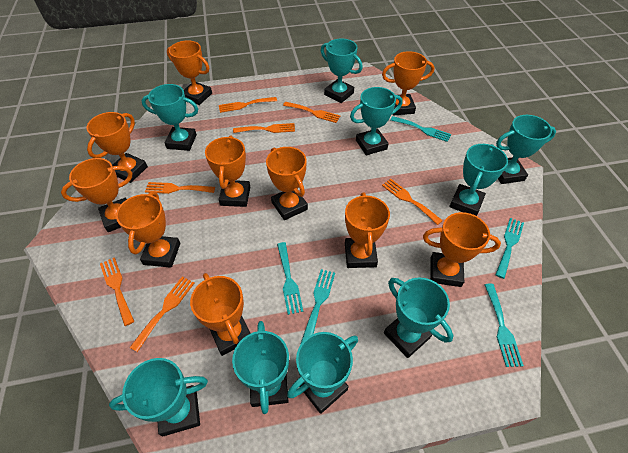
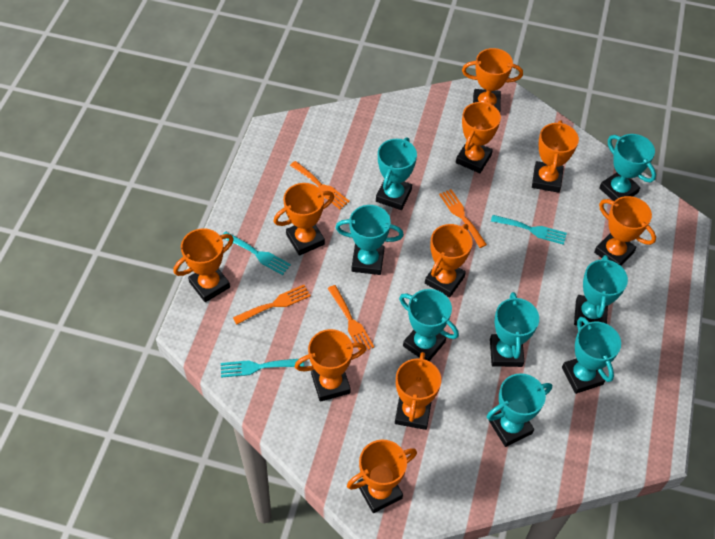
orange fork: 7 -> 4
turquoise fork: 5 -> 3
turquoise trophy: 9 -> 8

